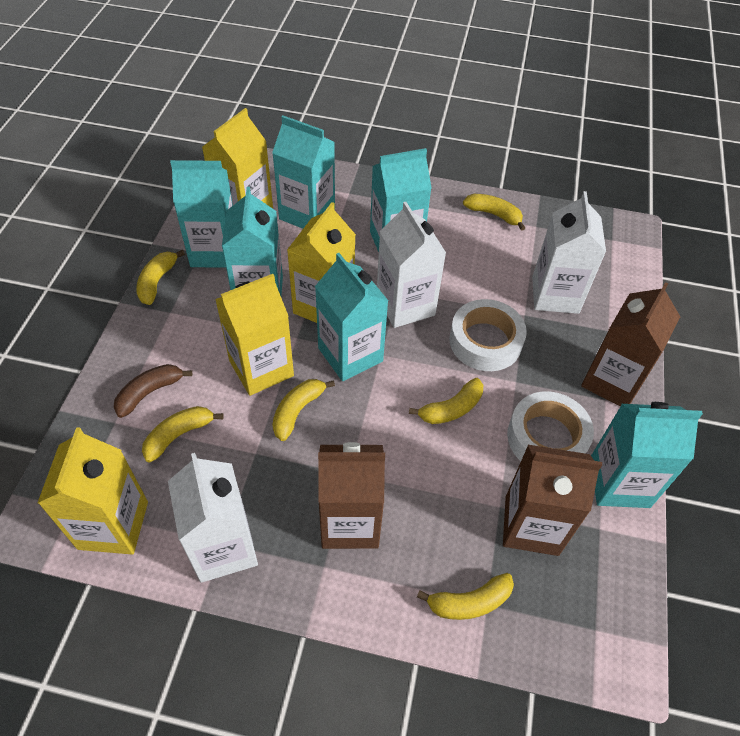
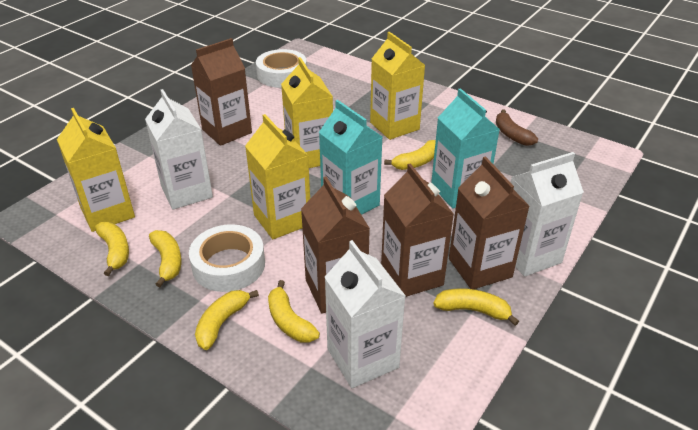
brown carton: 3 -> 4
turquoise carton: 6 -> 2

